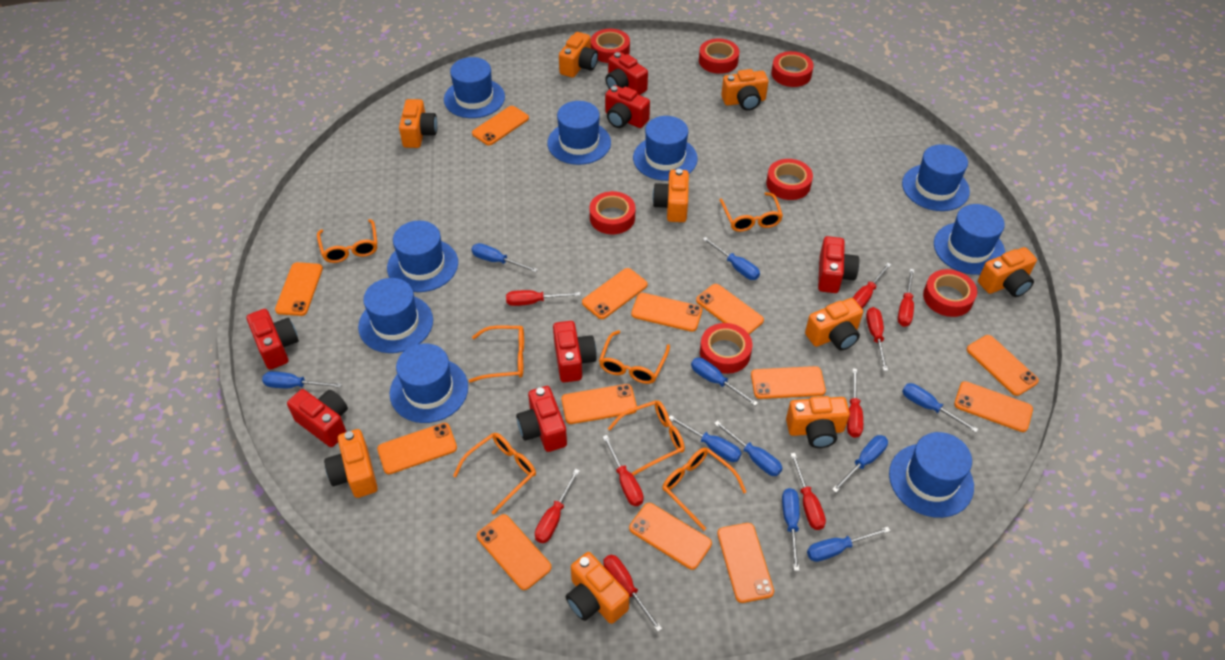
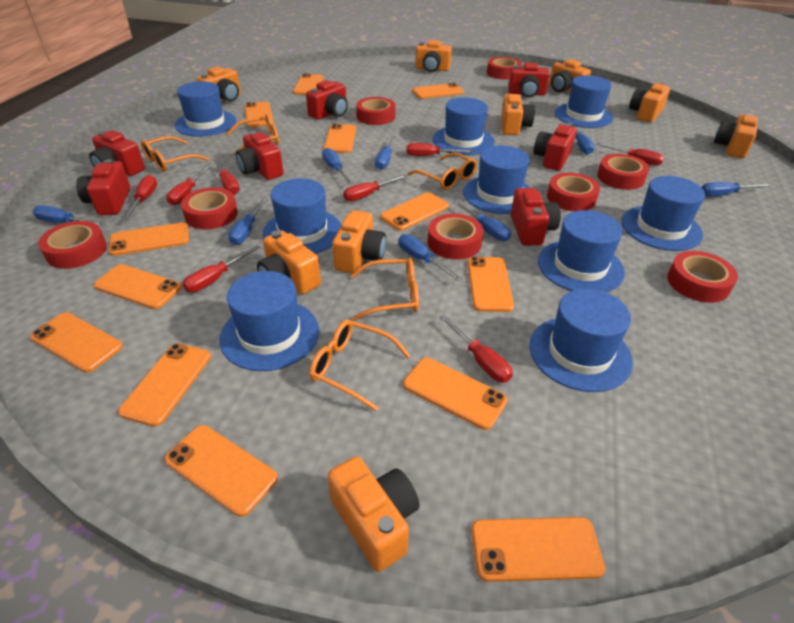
blue screwdriver: 10 -> 8
orange glasses: 7 -> 5
red screwdriver: 9 -> 8
red tape: 7 -> 8

